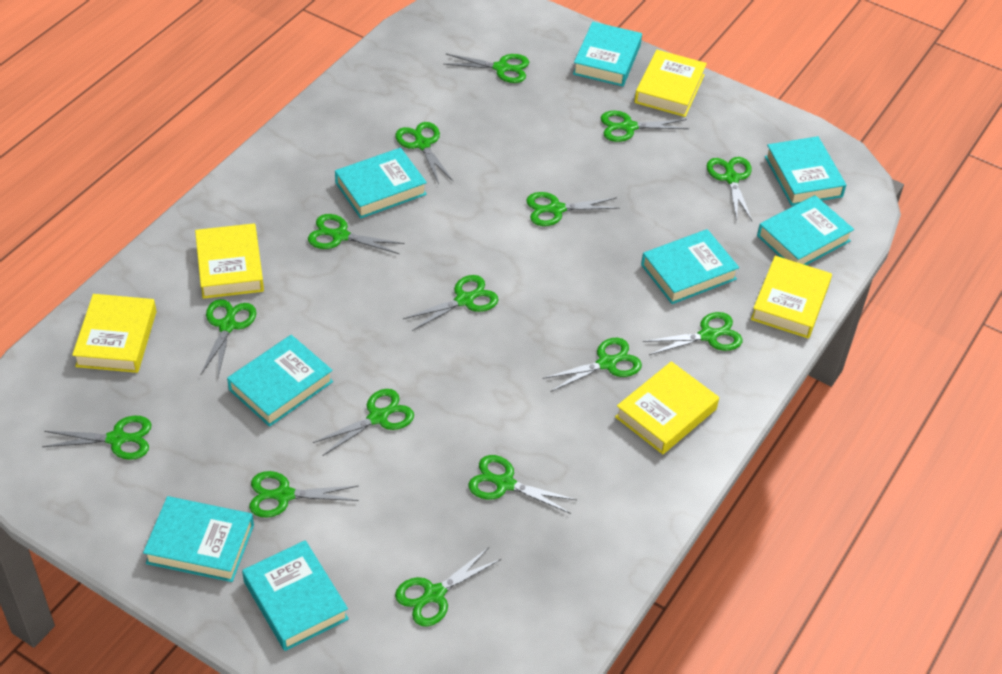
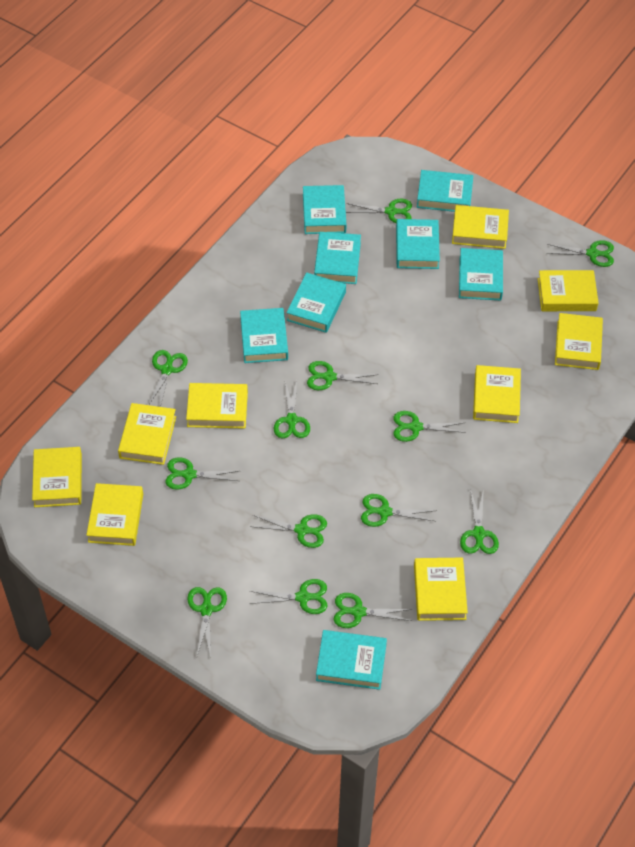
green scissors: 15 -> 13
yellow book: 5 -> 9

